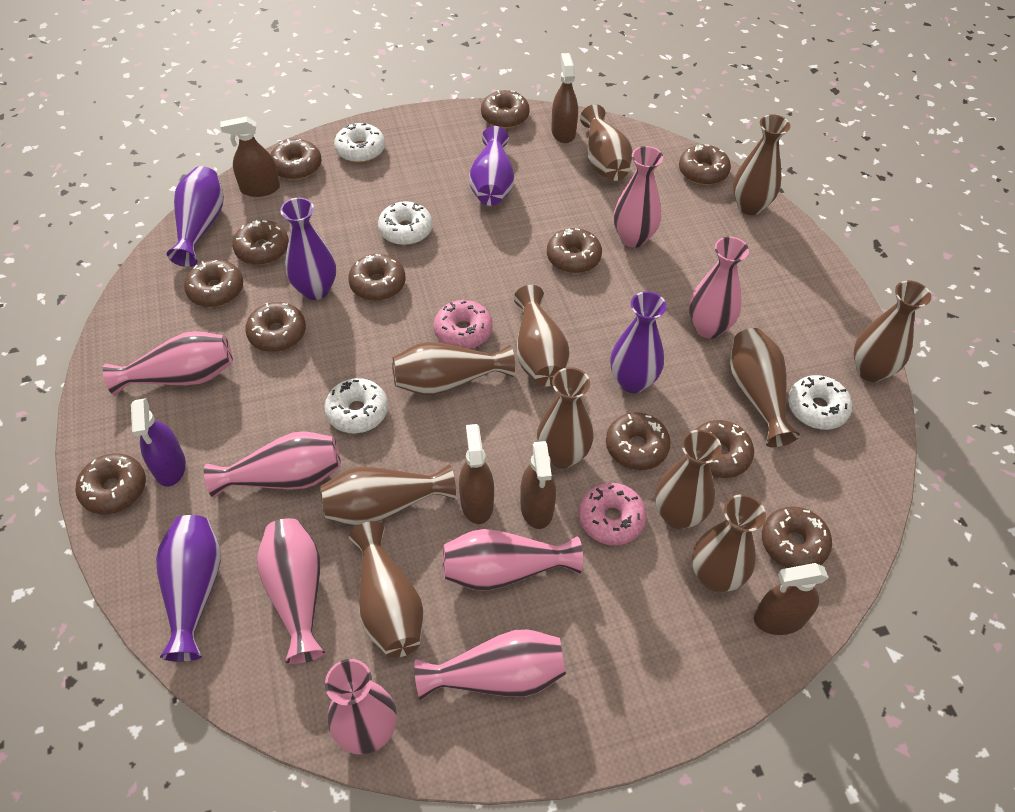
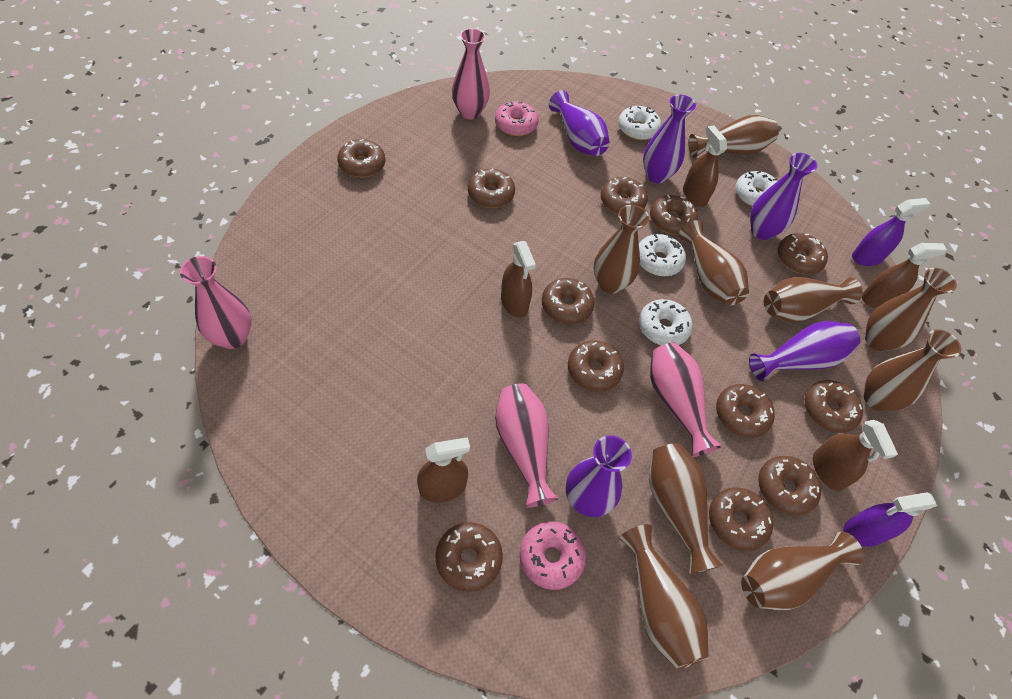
brown vase: 11 -> 9
pink vase: 8 -> 4
purple spray bottle: 1 -> 2

